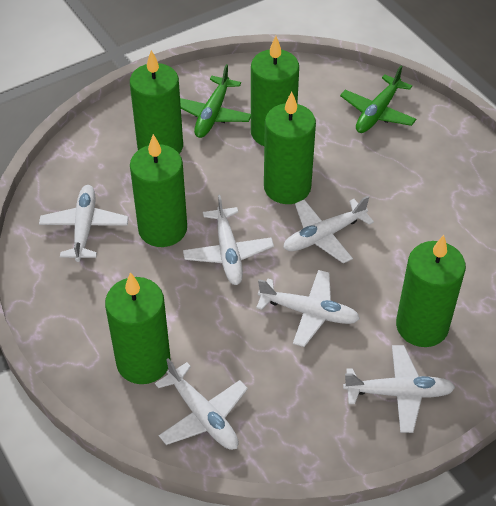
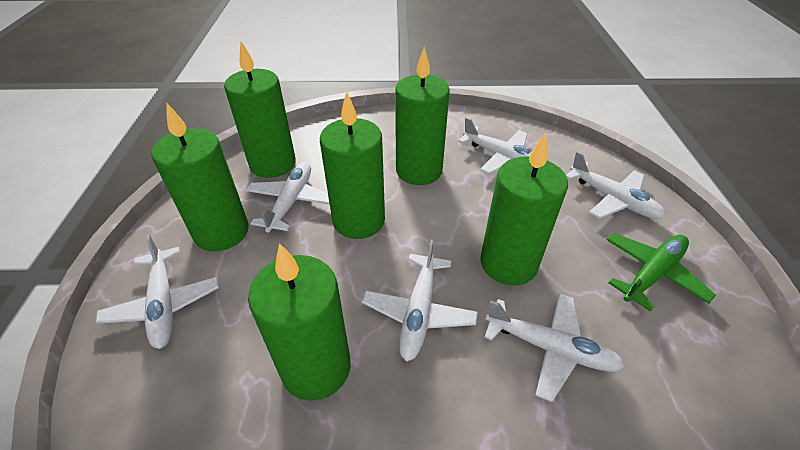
green plane: 2 -> 1

